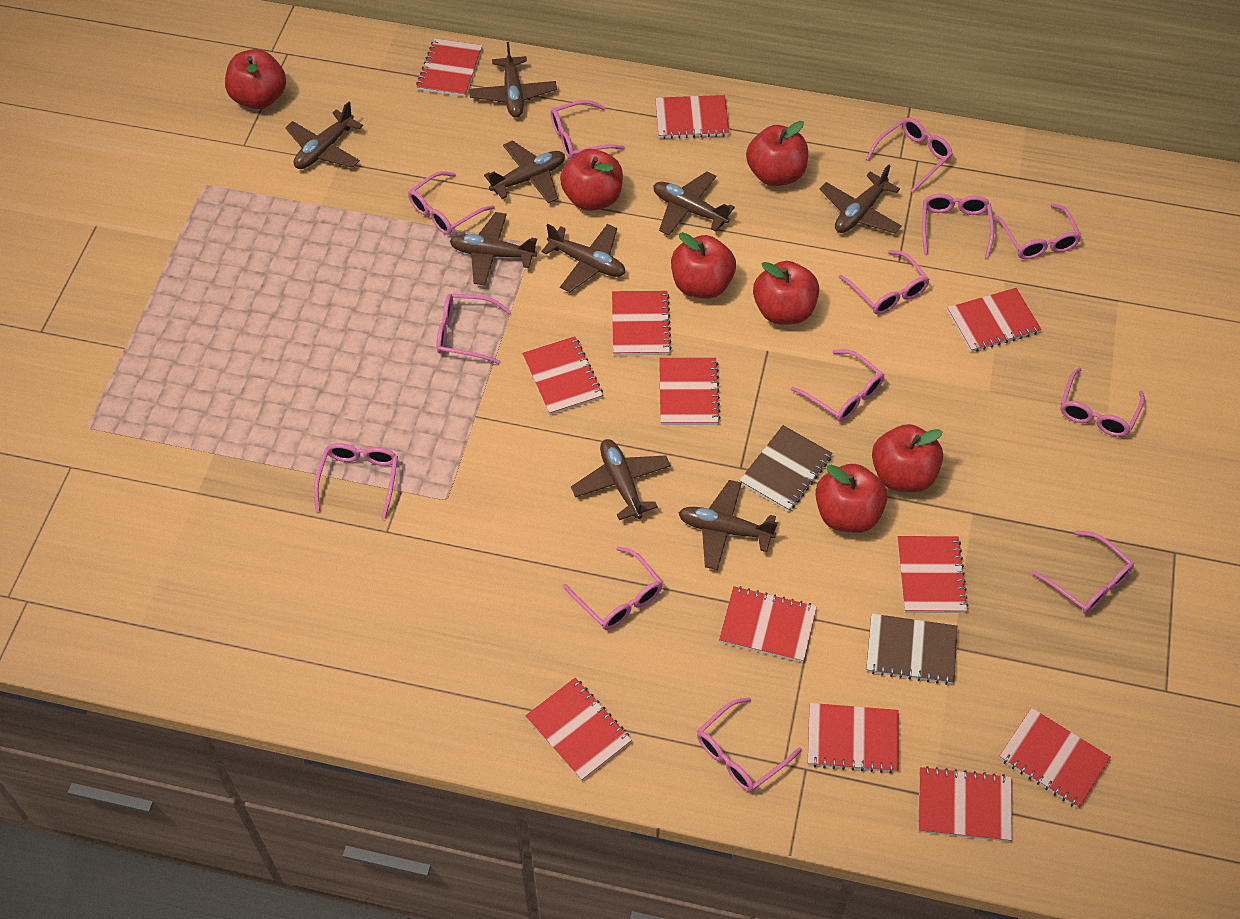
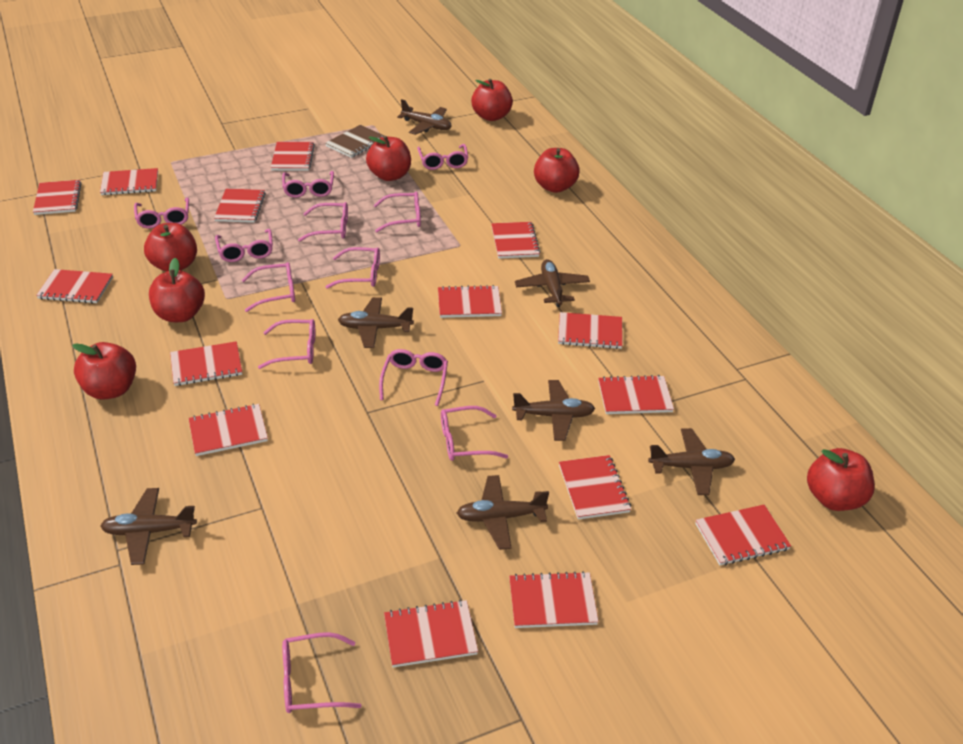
brown notebook: 2 -> 1
brown plane: 9 -> 7
pink glasses: 13 -> 12
red notebook: 12 -> 15

